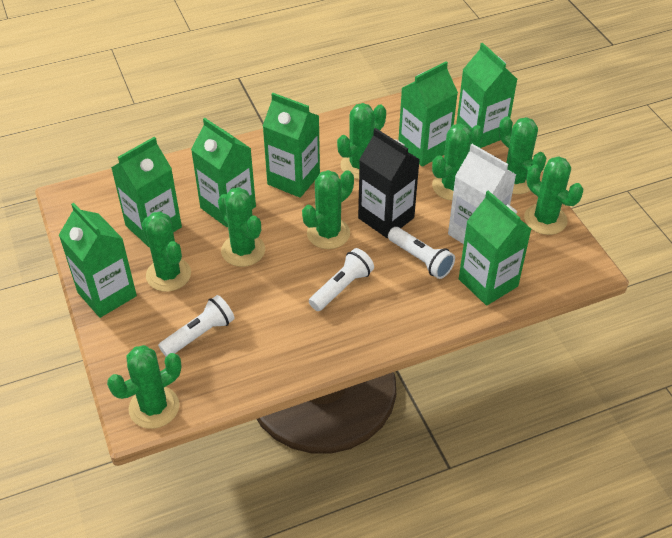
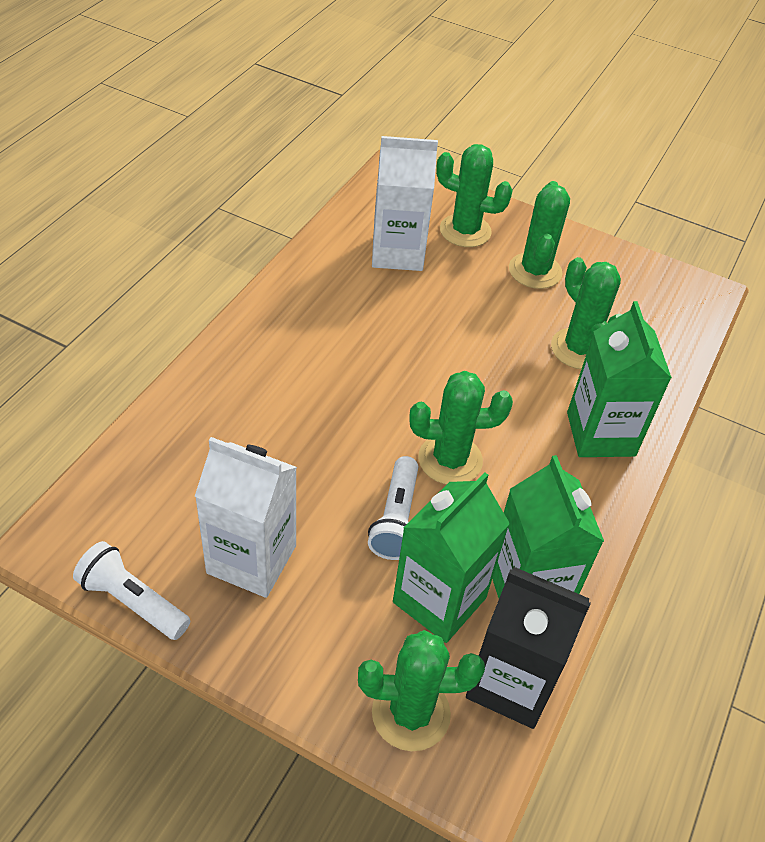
green cactus: 8 -> 5
green carton: 7 -> 3
white carton: 1 -> 2
white flashlight: 3 -> 2

